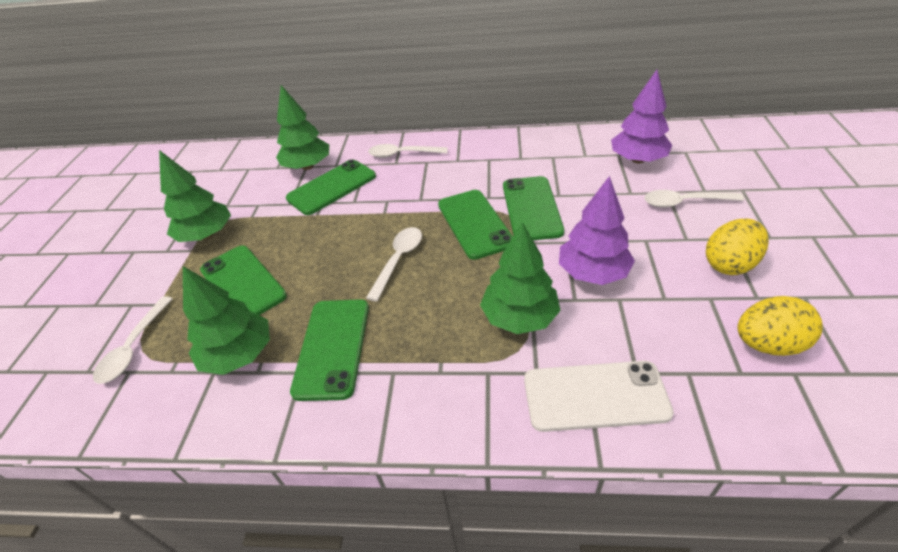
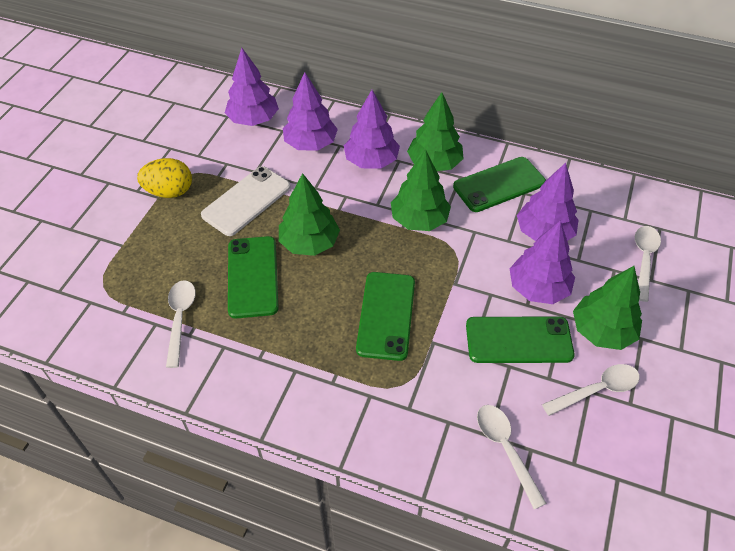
green phone: 5 -> 4
purple tree: 2 -> 5
yellow egg: 2 -> 1

